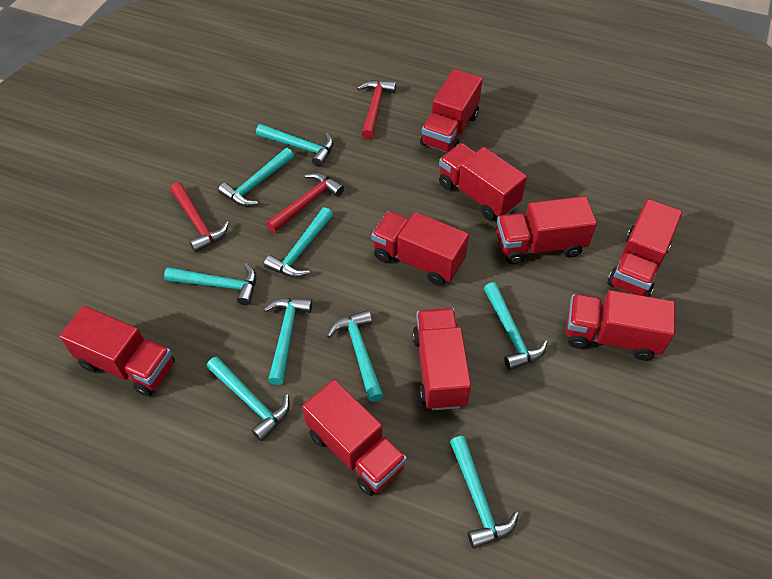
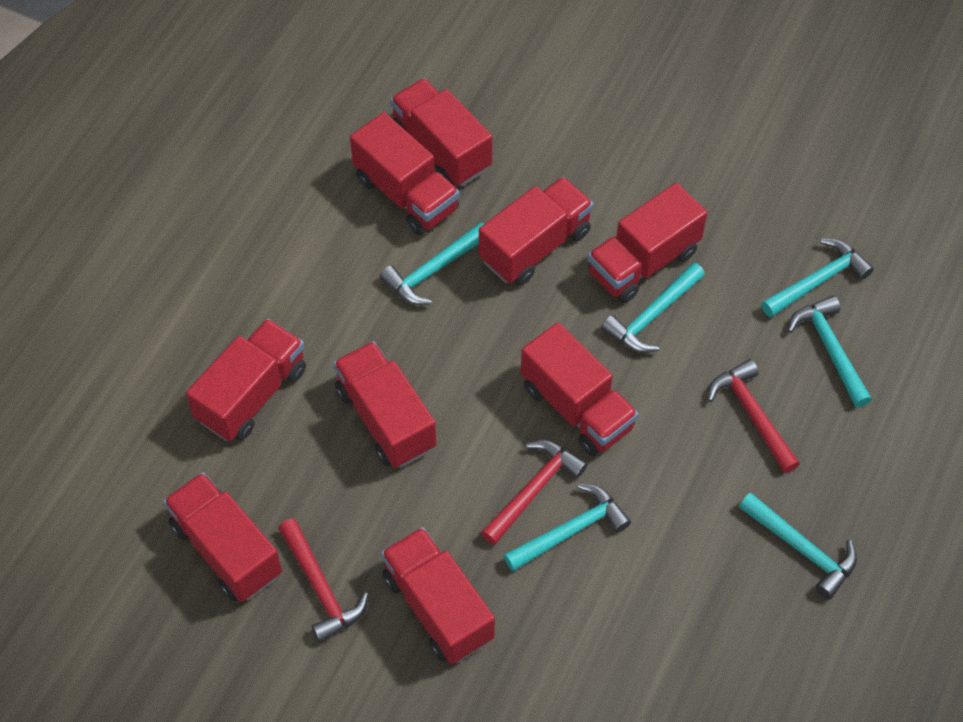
turquoise hammer: 9 -> 6

